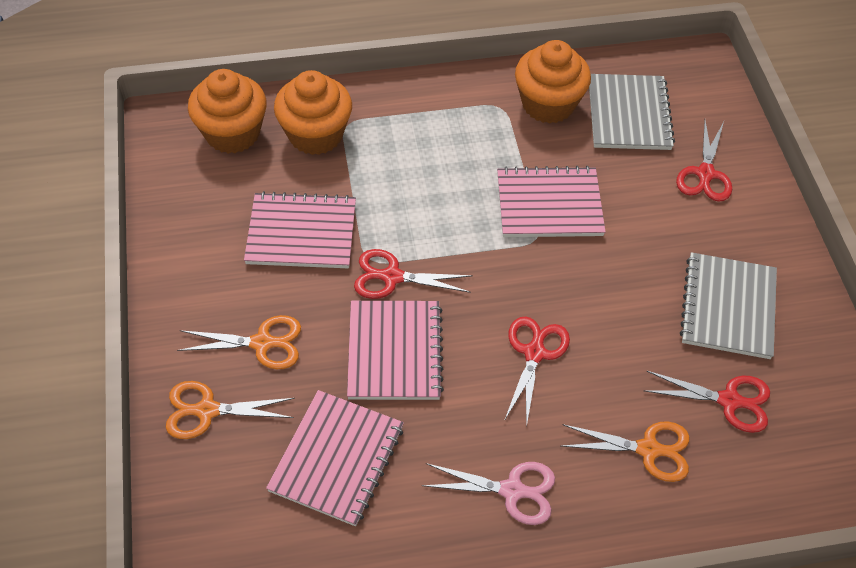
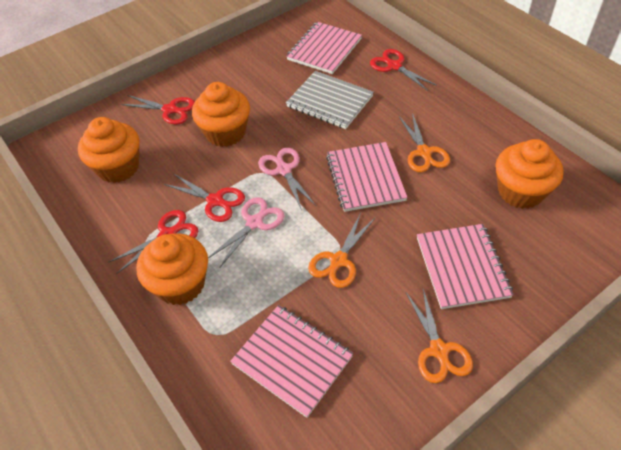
grey notebook: 2 -> 1
orange cupcake: 3 -> 4
pink scissors: 1 -> 2

